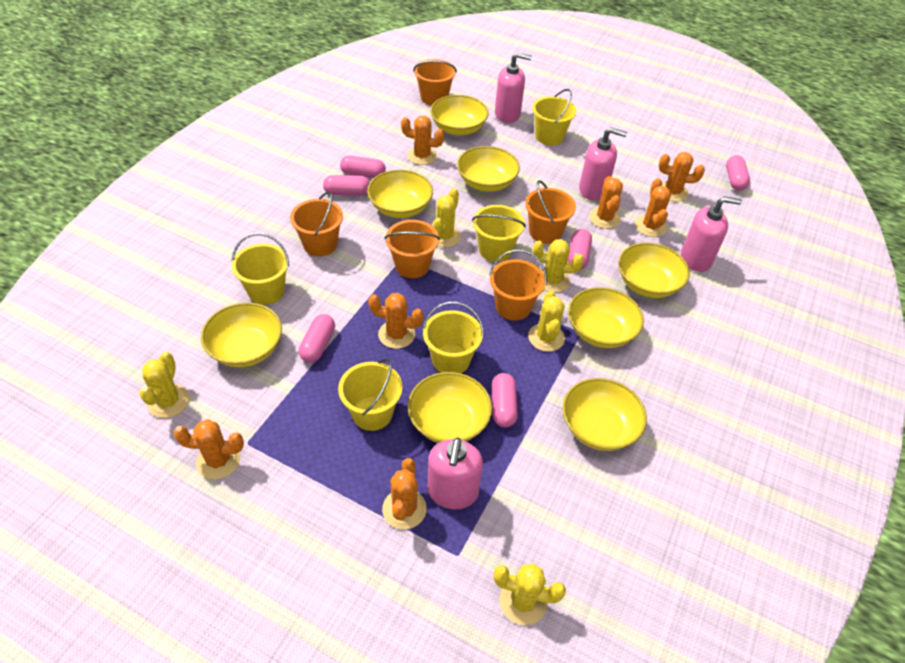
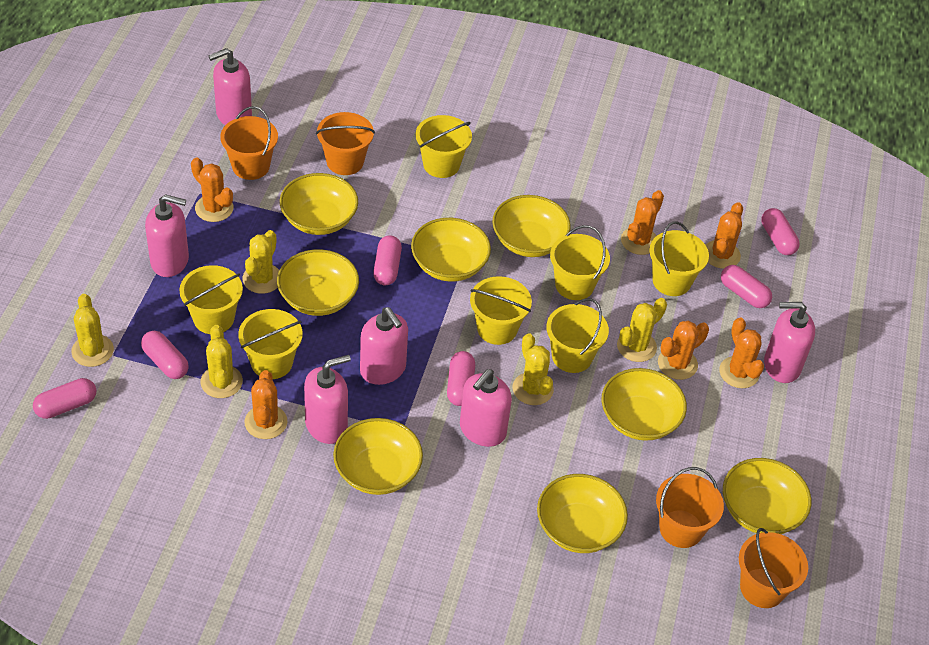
orange bucket: 5 -> 4
orange cactus: 7 -> 6
pink soap dispenser: 4 -> 6
yellow bucket: 5 -> 7

